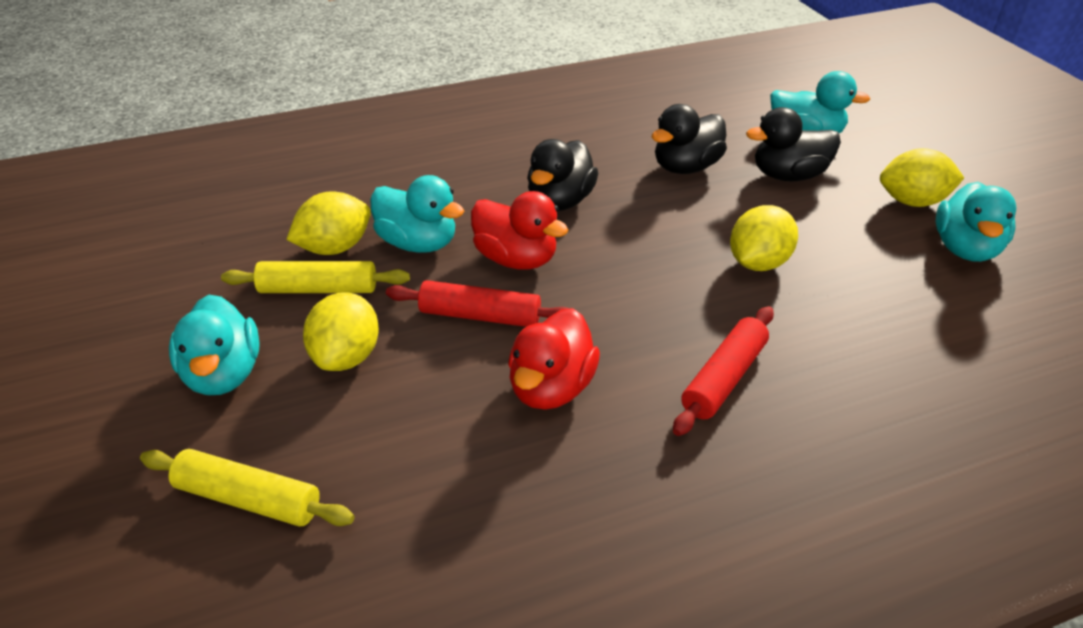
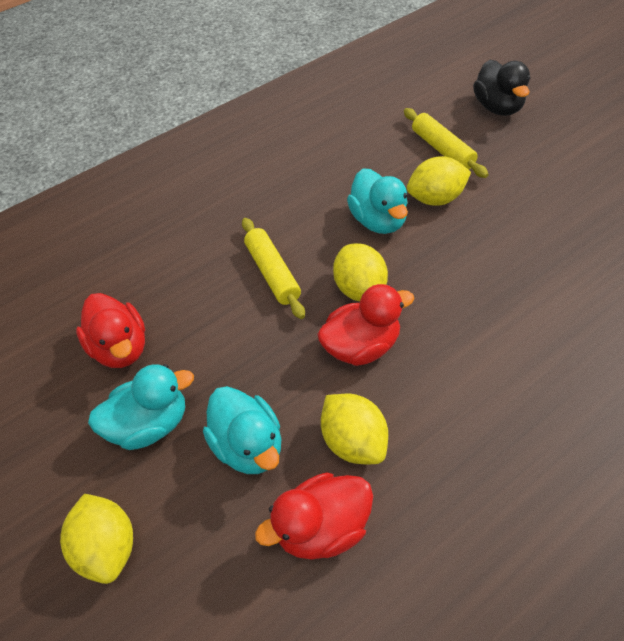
black duck: 3 -> 1
red duck: 2 -> 3
red rolling pin: 2 -> 0
turquoise duck: 4 -> 3

